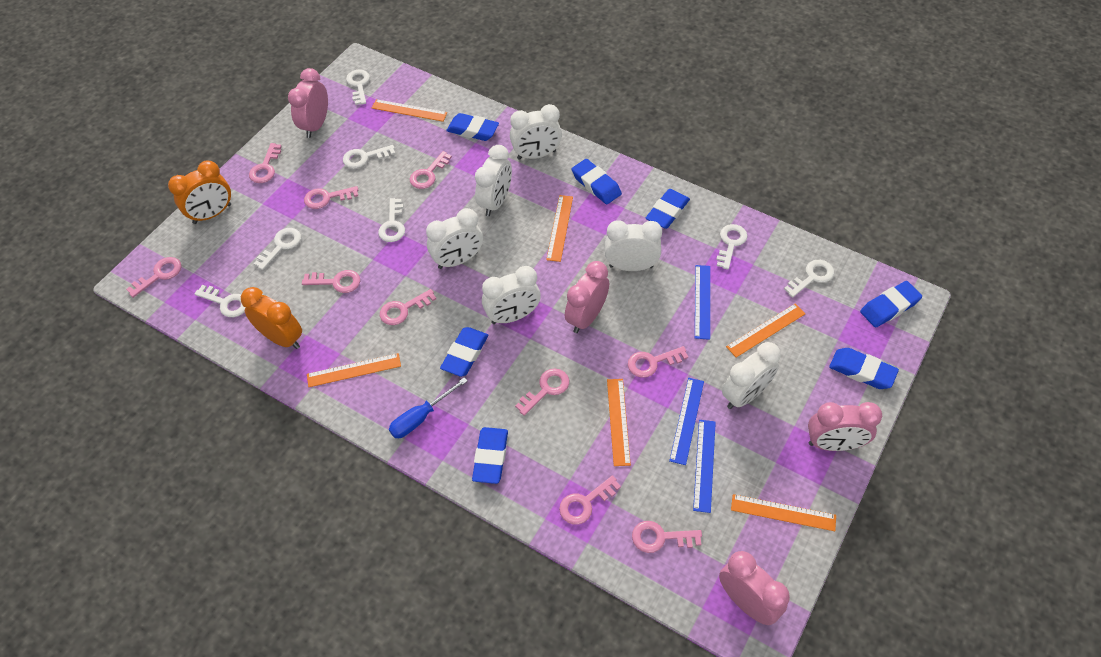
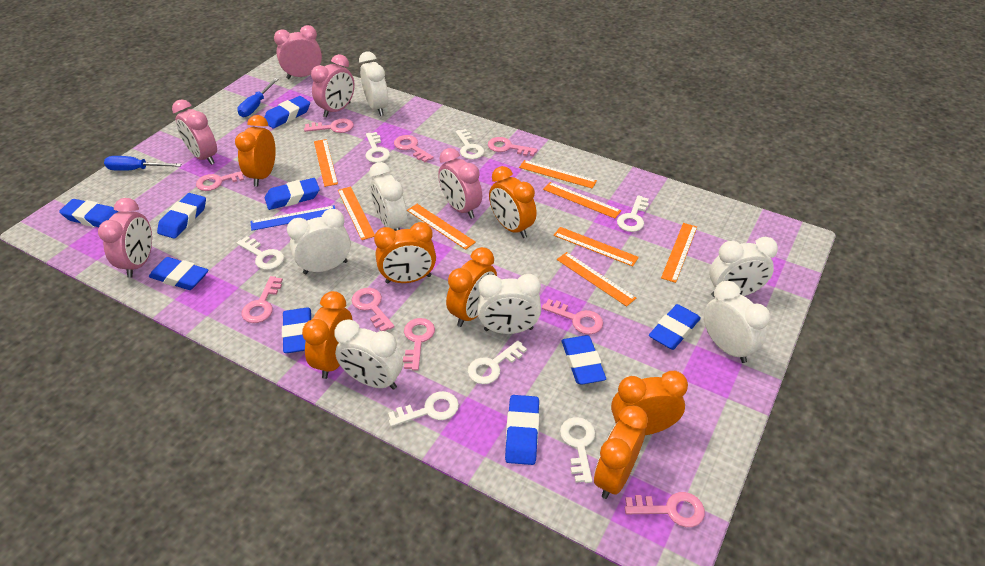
blue eraser: 7 -> 9
blue ruler: 3 -> 1
blue screwdriver: 1 -> 2
orange clock: 2 -> 7
orange ruler: 6 -> 8
pink clock: 4 -> 5
pink key: 10 -> 9
white clock: 6 -> 7

